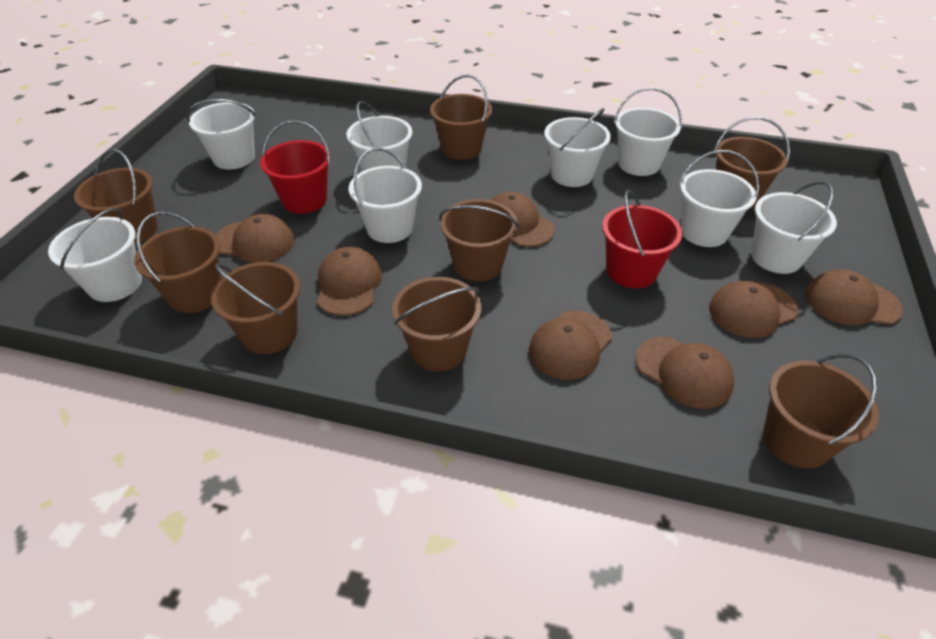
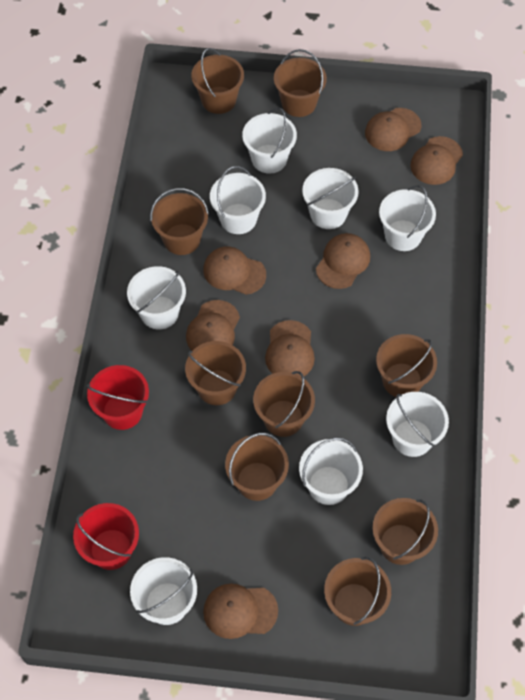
brown bucket: 8 -> 9

